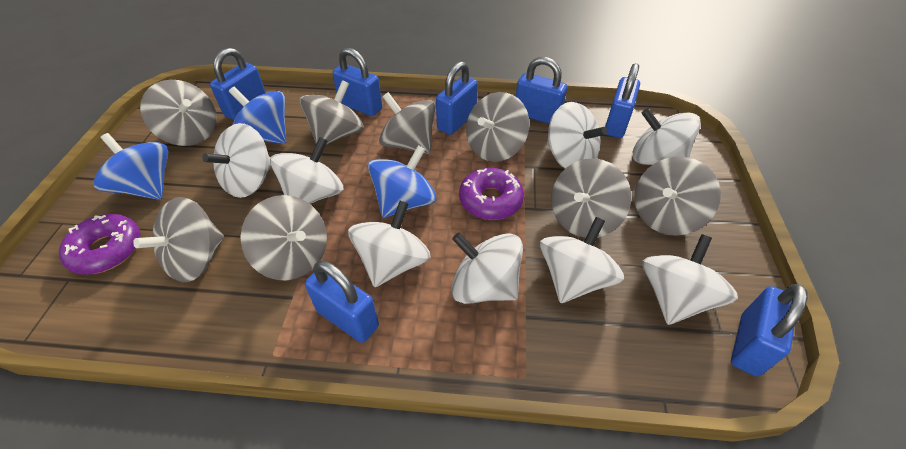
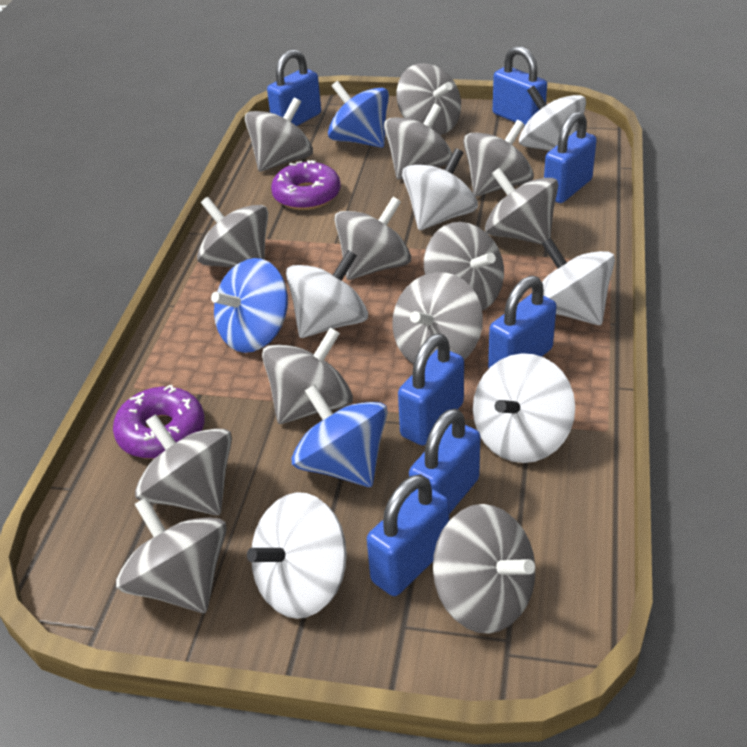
grey spinning top: 8 -> 13
white spinning top: 8 -> 6

